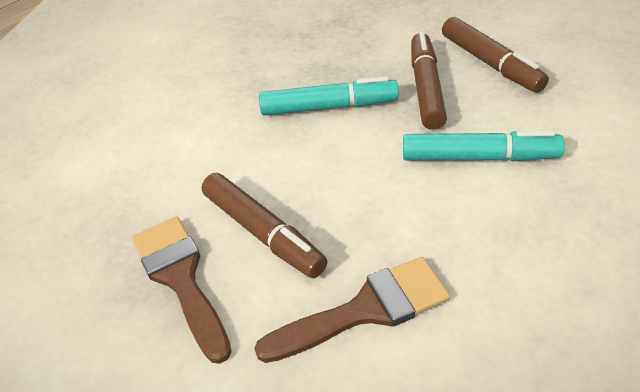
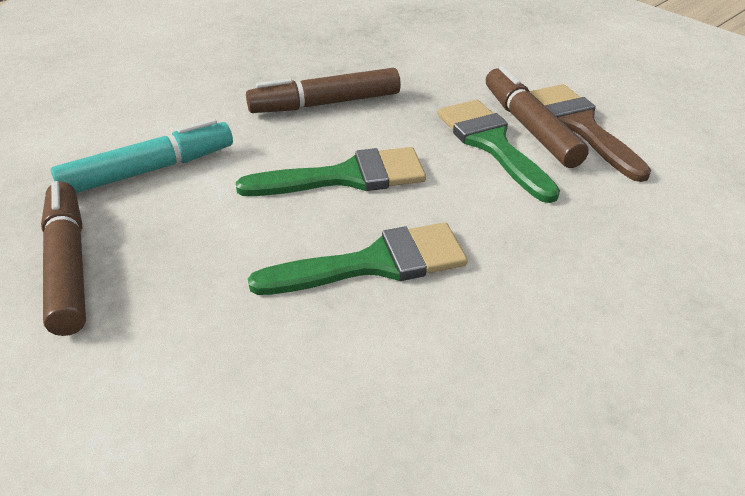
brown brush: 2 -> 1
green brush: 0 -> 3
turquoise marker: 2 -> 1

